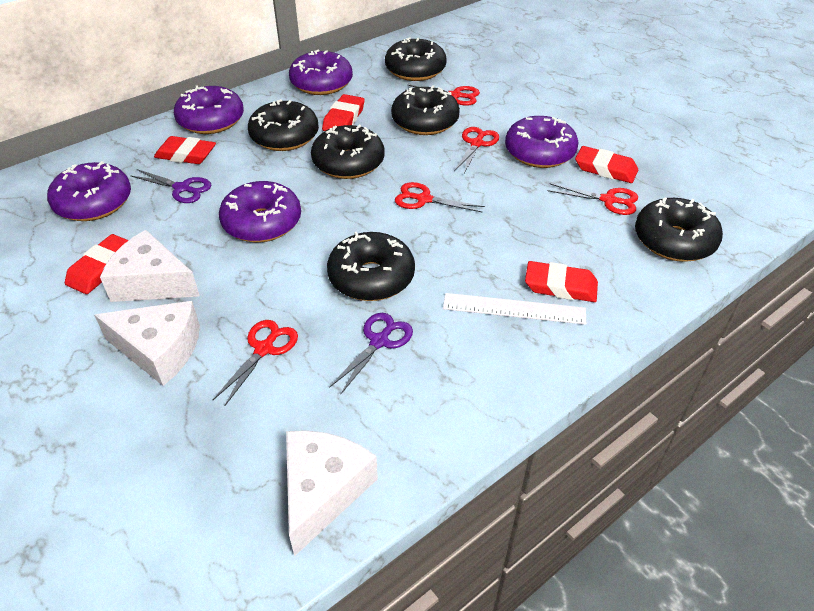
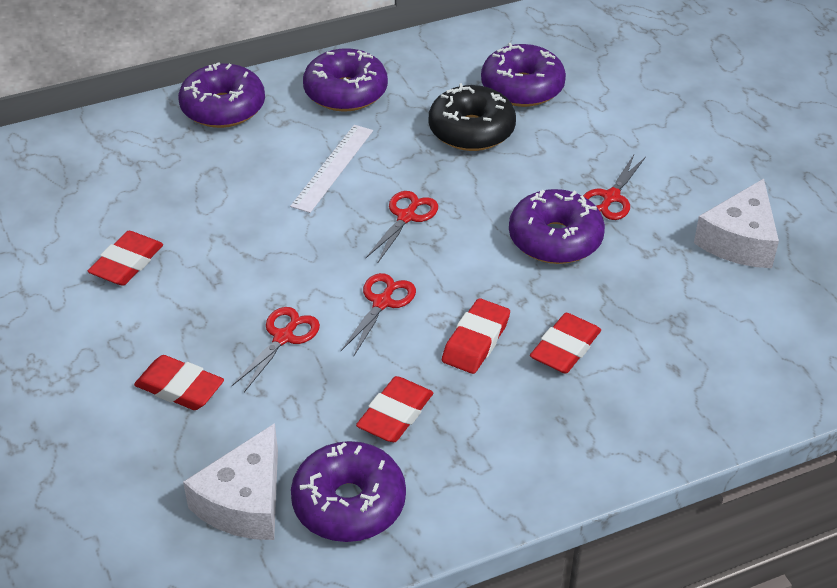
black donut: 6 -> 1
purple scissors: 2 -> 0
red scissors: 5 -> 4
white cheese: 3 -> 2

